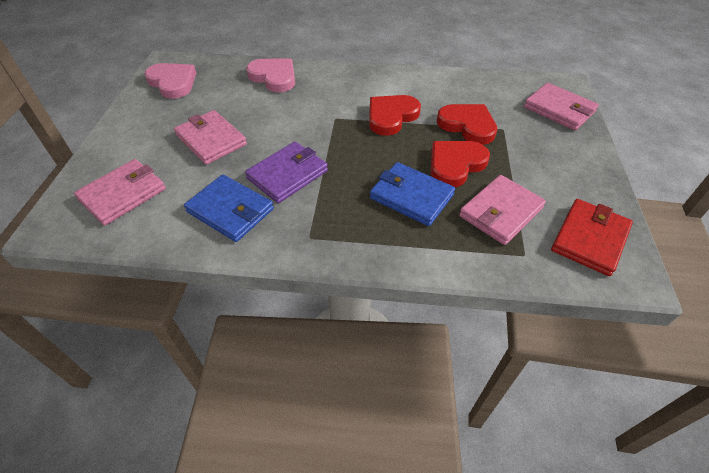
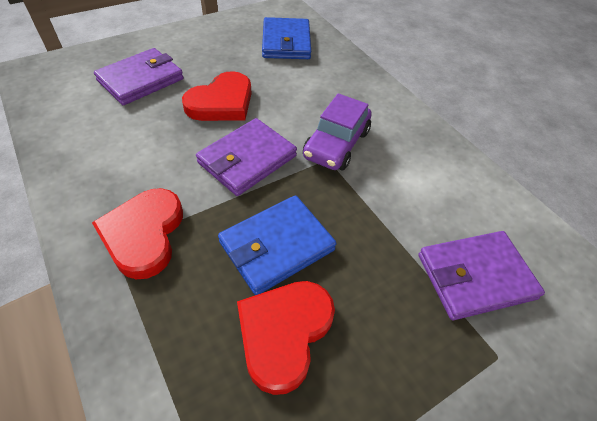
pink heart: 2 -> 0
pink wallet: 4 -> 0
purple car: 0 -> 1
purple wallet: 1 -> 3
red wallet: 1 -> 0

